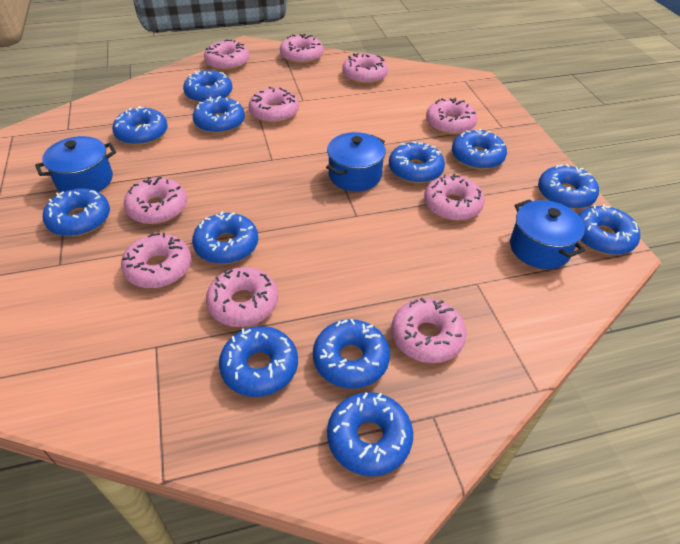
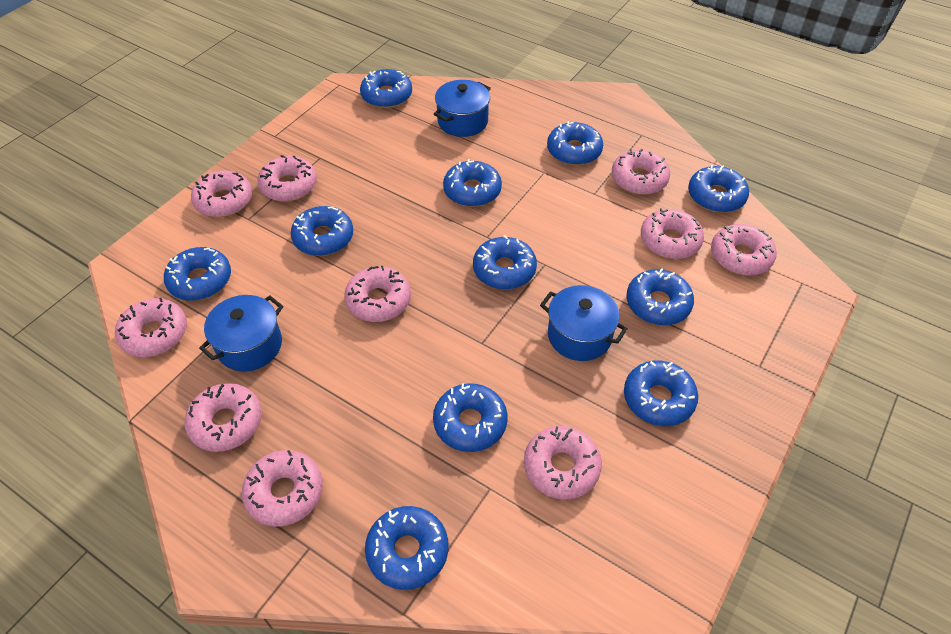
blue donut: 12 -> 11

